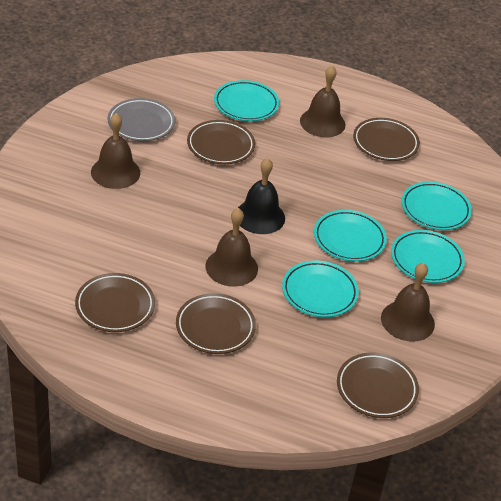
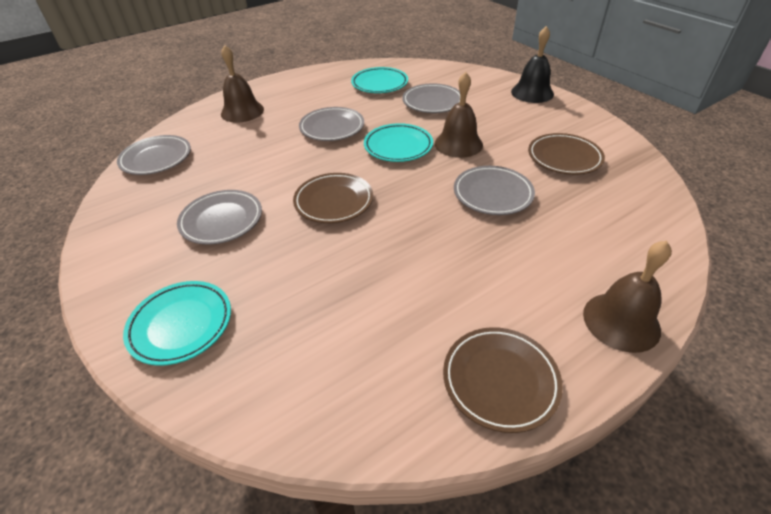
brown bell: 4 -> 3
brown plate: 5 -> 3
grey plate: 1 -> 5
turquoise plate: 5 -> 3

